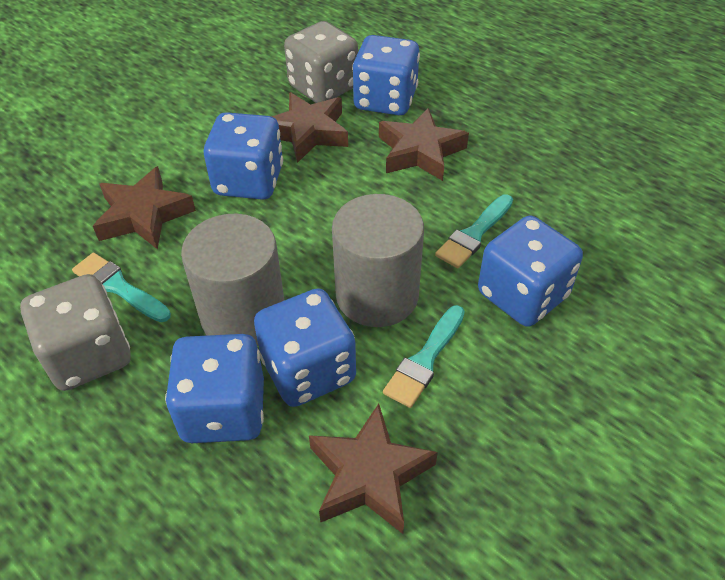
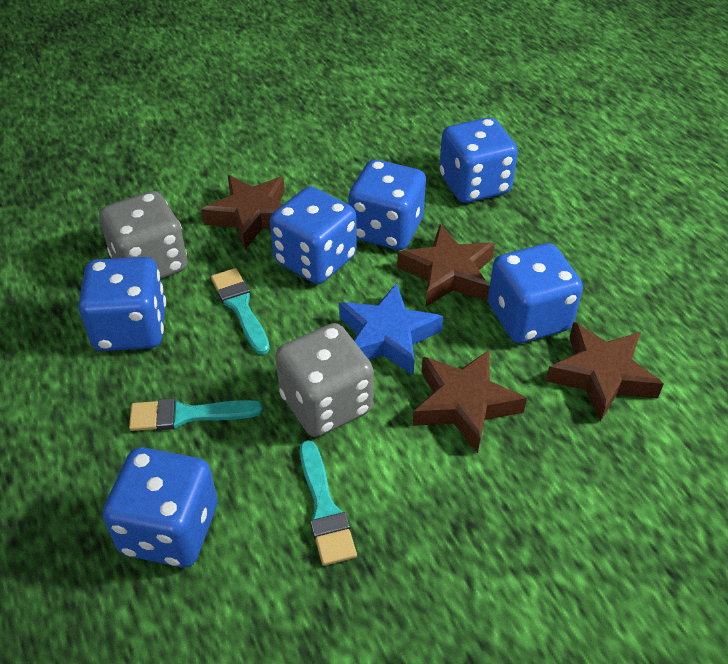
blue dice: 5 -> 6
blue star: 0 -> 1
grey cylinder: 2 -> 0

